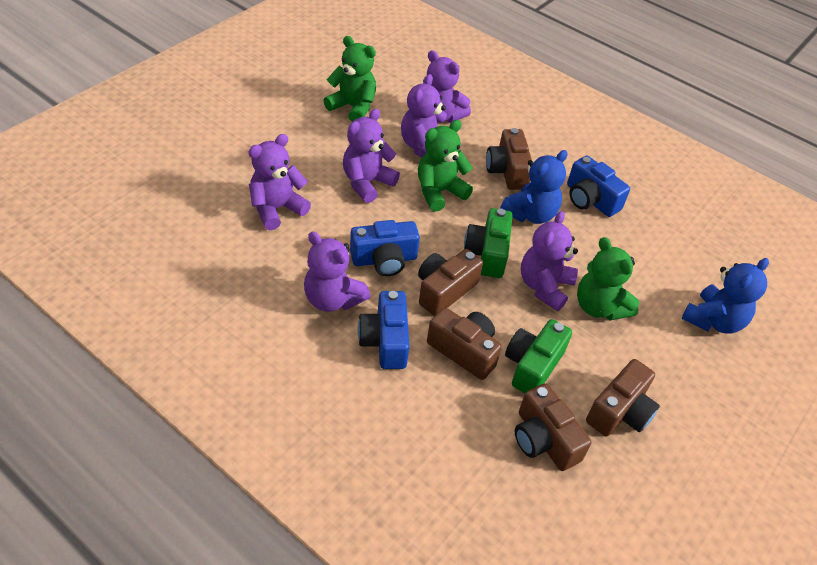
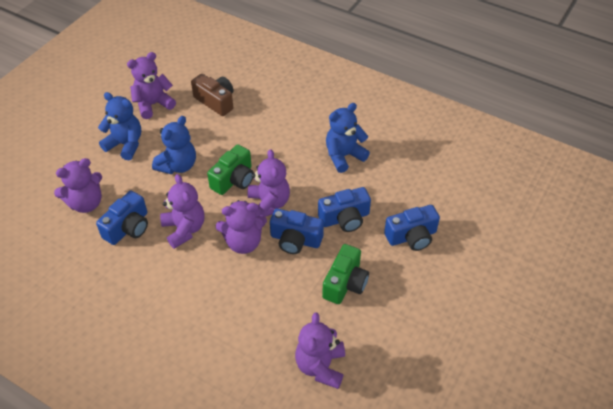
blue camera: 3 -> 4
blue teddy bear: 2 -> 3
brown camera: 5 -> 1
green teddy bear: 3 -> 0

